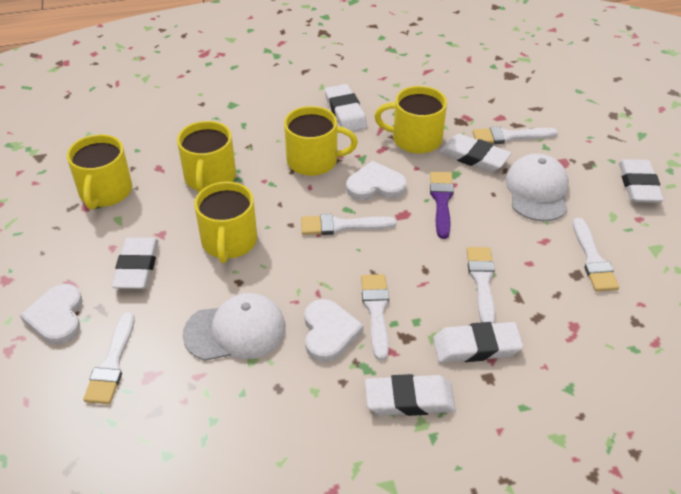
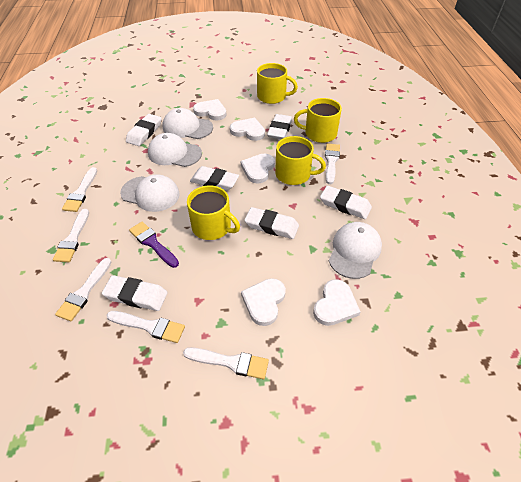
white cap: 2 -> 4
white heart: 3 -> 5
yellow mug: 5 -> 4

